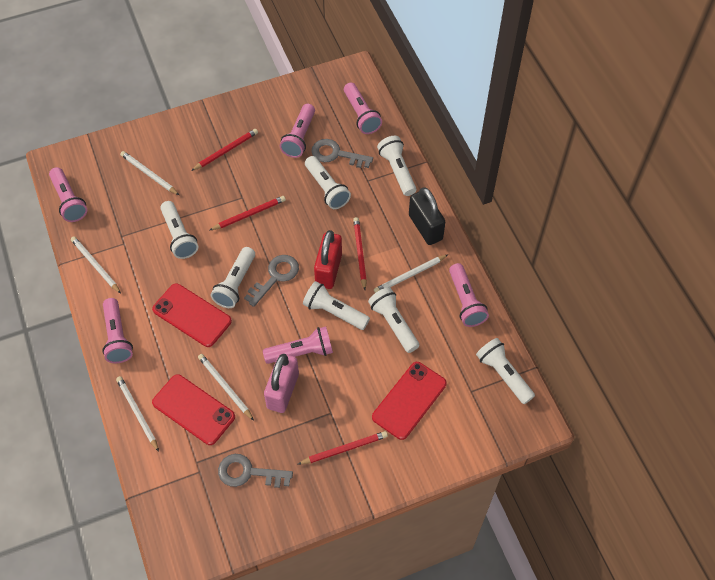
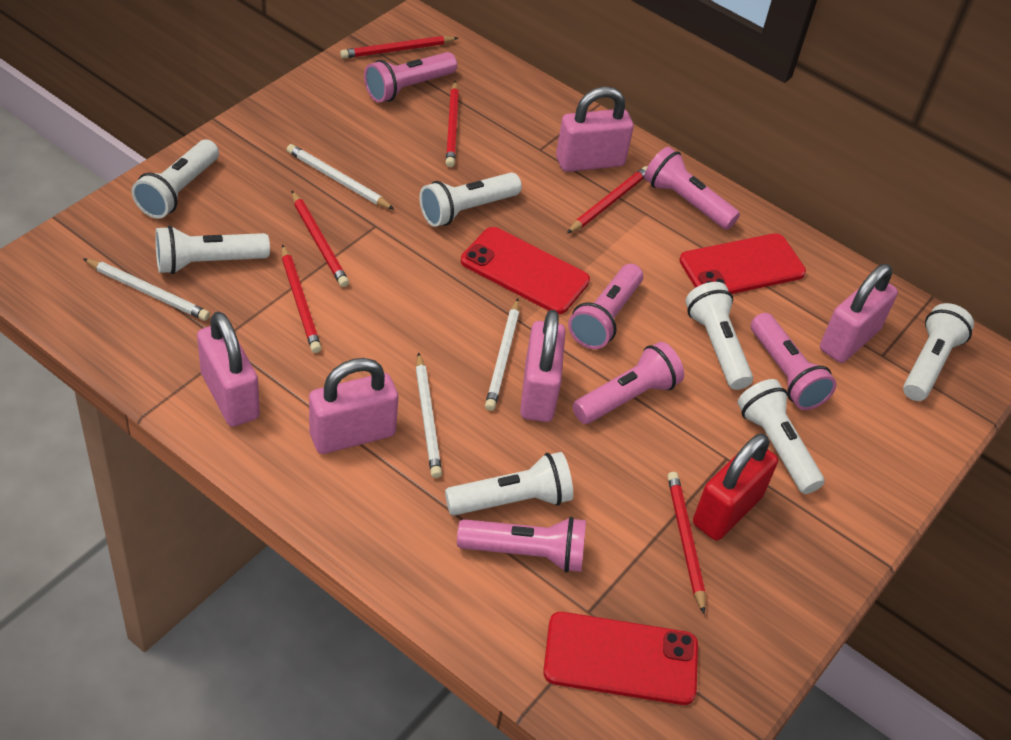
black padlock: 1 -> 0
grey key: 3 -> 0
pink padlock: 1 -> 5
red pencil: 4 -> 6
white pencil: 5 -> 4

